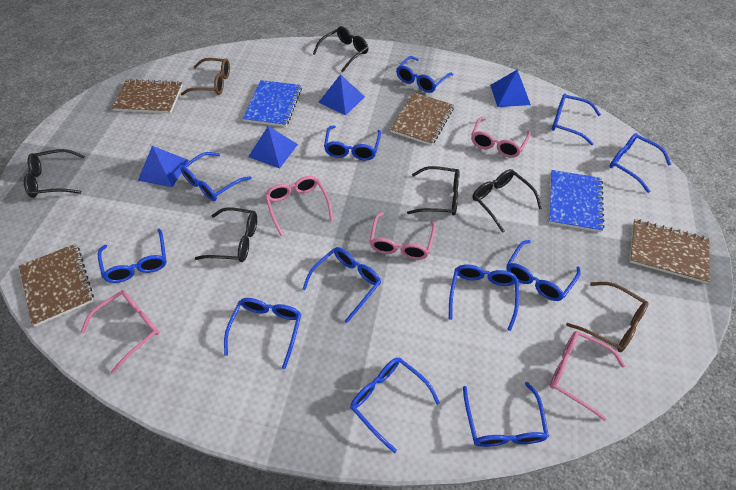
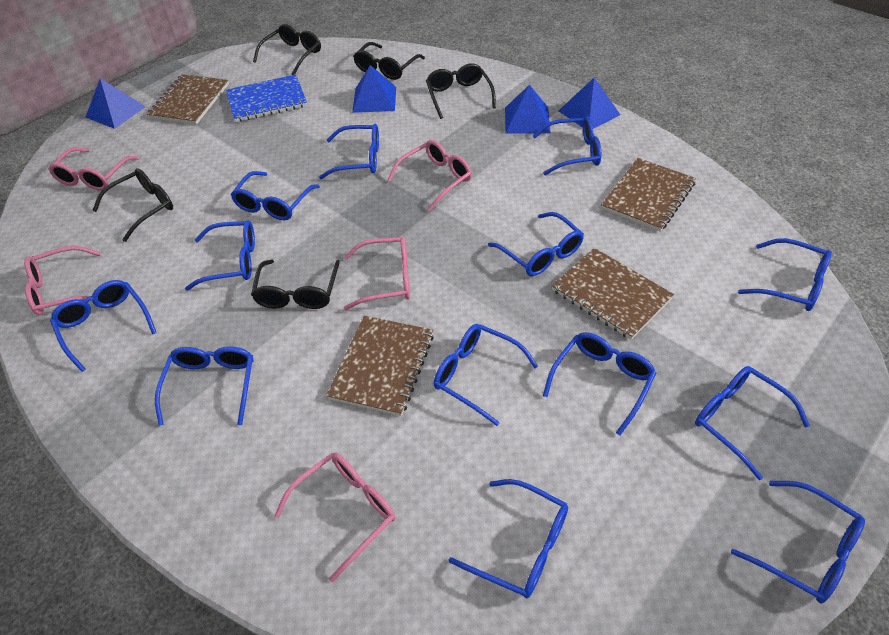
blue glasses: 12 -> 13
blue notebook: 2 -> 1
brown glasses: 2 -> 0

